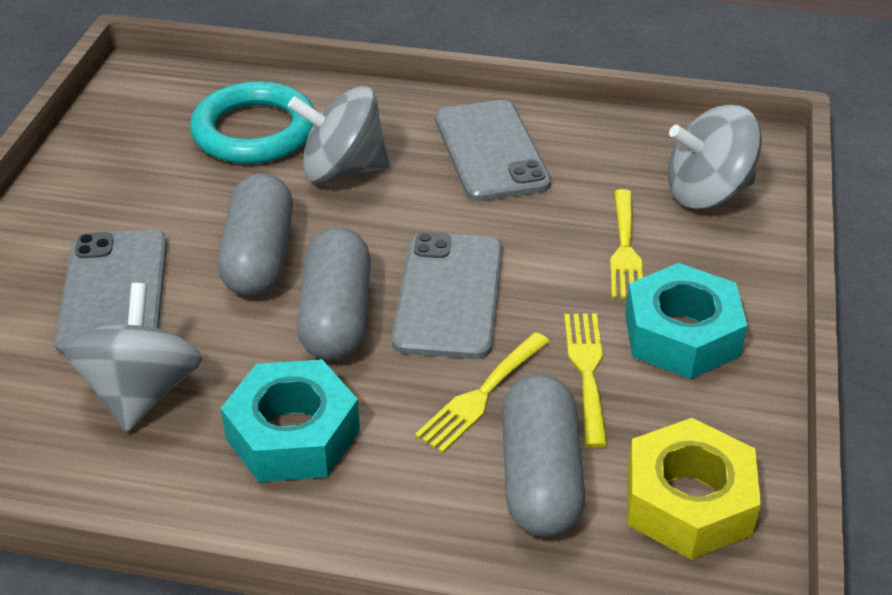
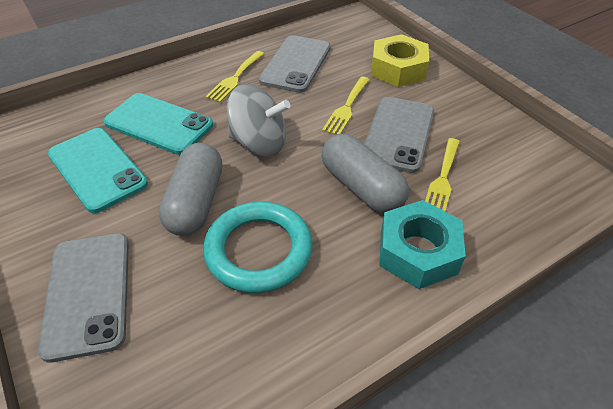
grey capsule: 3 -> 2
grey spinning top: 3 -> 1
turquoise nut: 2 -> 1
turquoise phone: 0 -> 2

